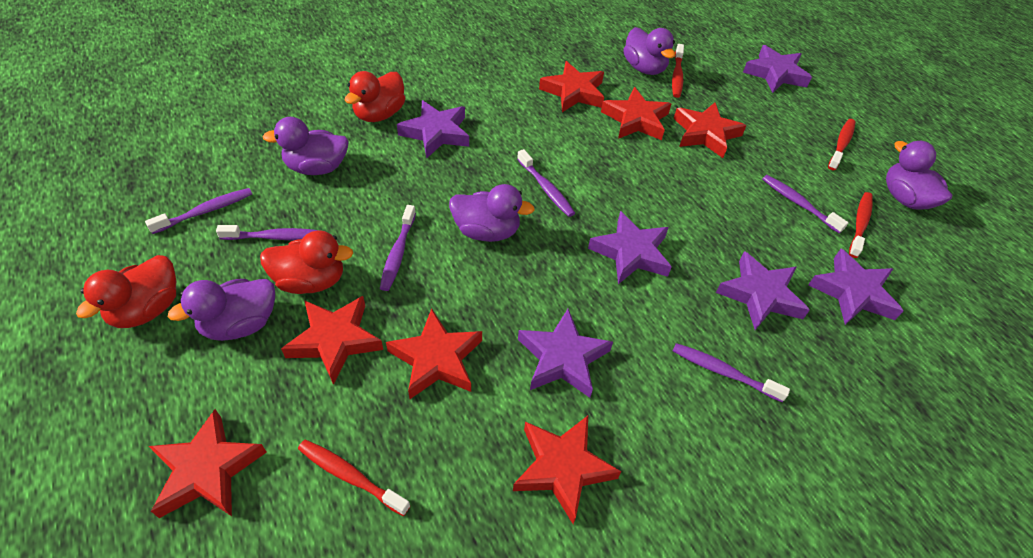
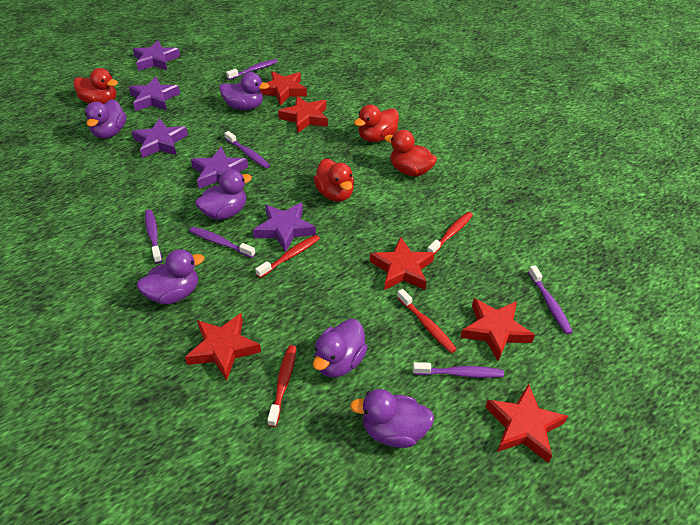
purple duck: 5 -> 6
purple star: 6 -> 5
red duck: 3 -> 4
red star: 7 -> 6

